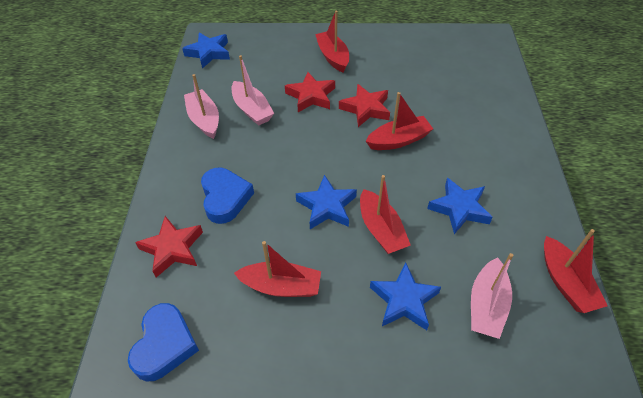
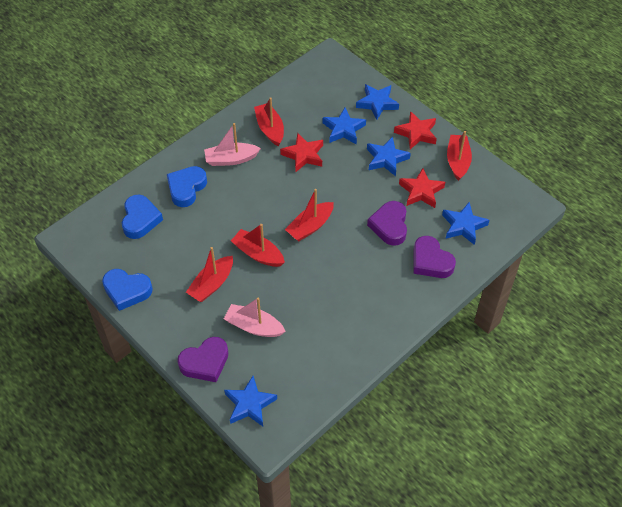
blue heart: 2 -> 3
blue star: 4 -> 5
pink boat: 3 -> 2
purple heart: 0 -> 3

